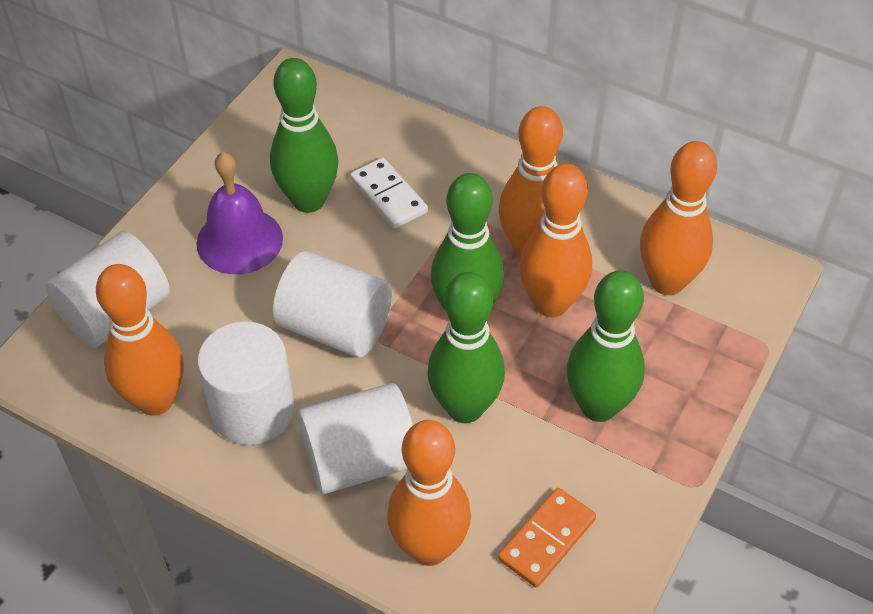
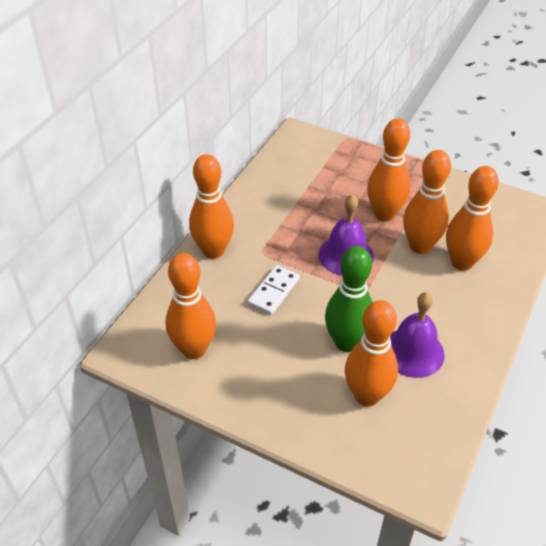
green bowling pin: 4 -> 1
orange bowling pin: 5 -> 6
orange domino: 1 -> 0
purple bell: 1 -> 2
white cylinder: 4 -> 0

